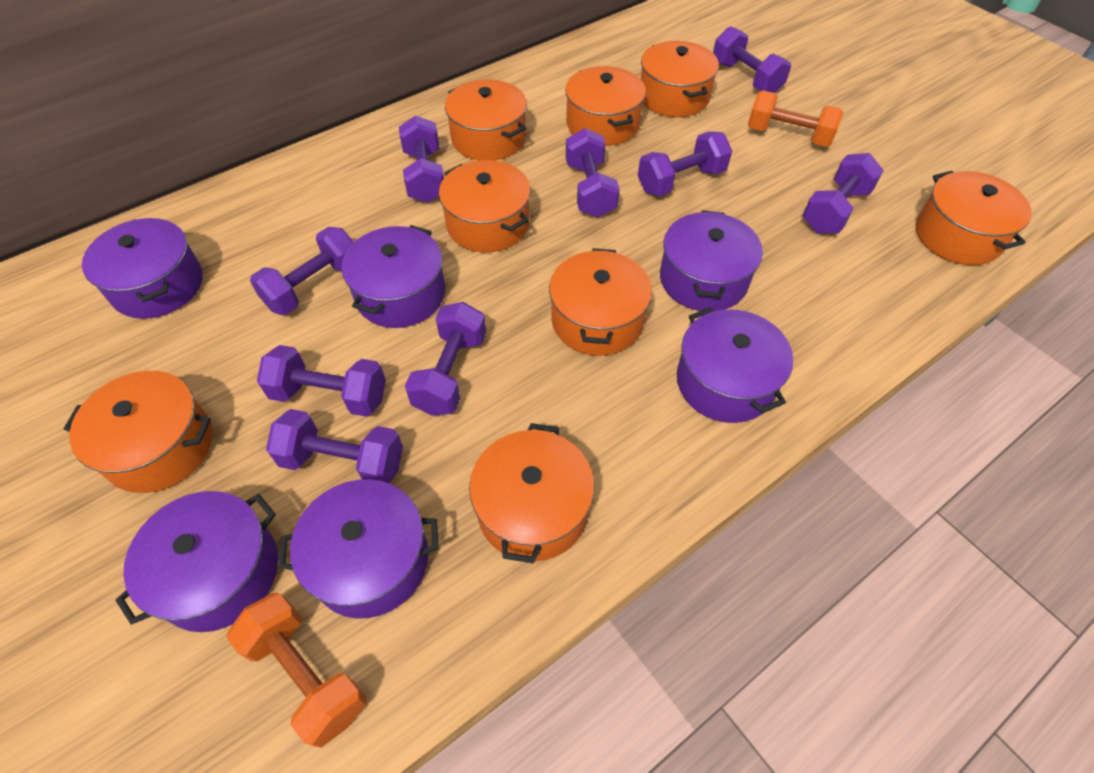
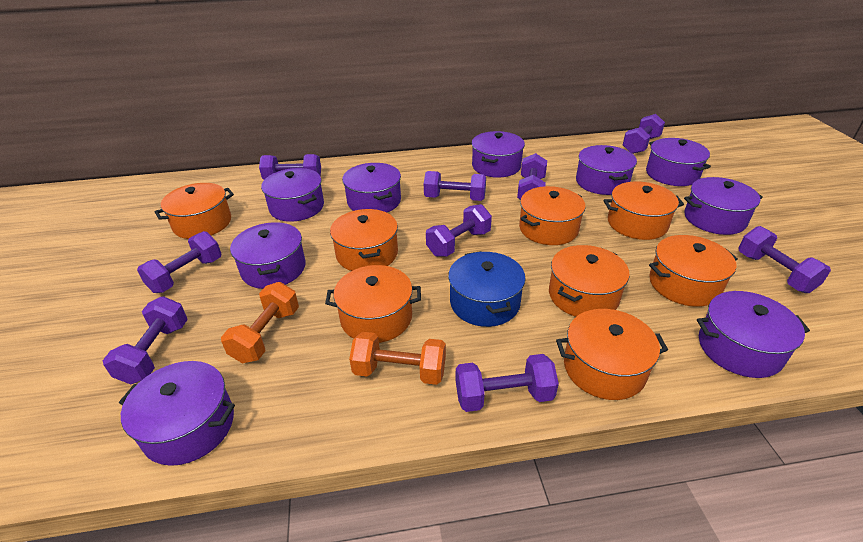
blue pot: 0 -> 1
purple pot: 6 -> 9

